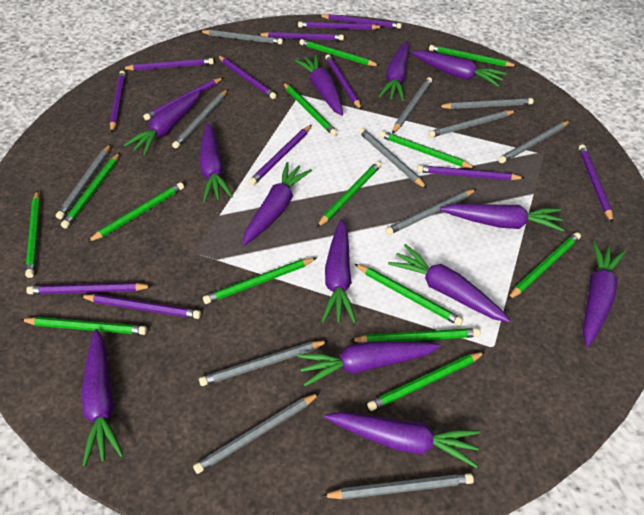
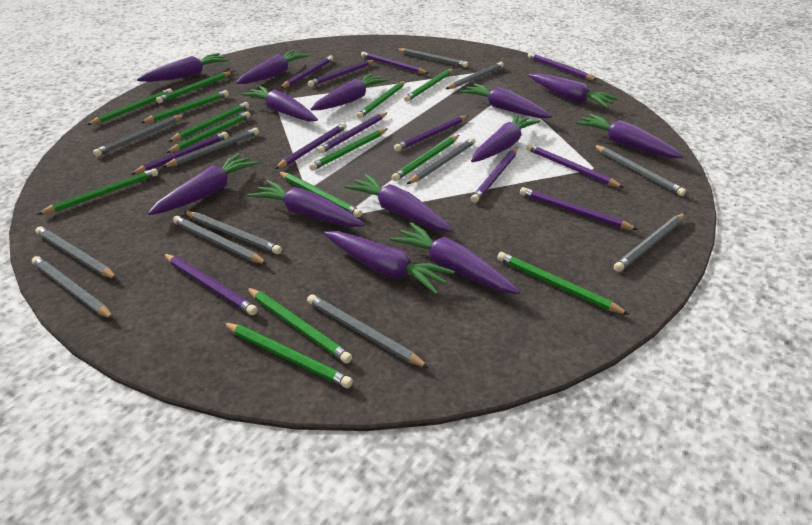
purple pencil: 13 -> 12

